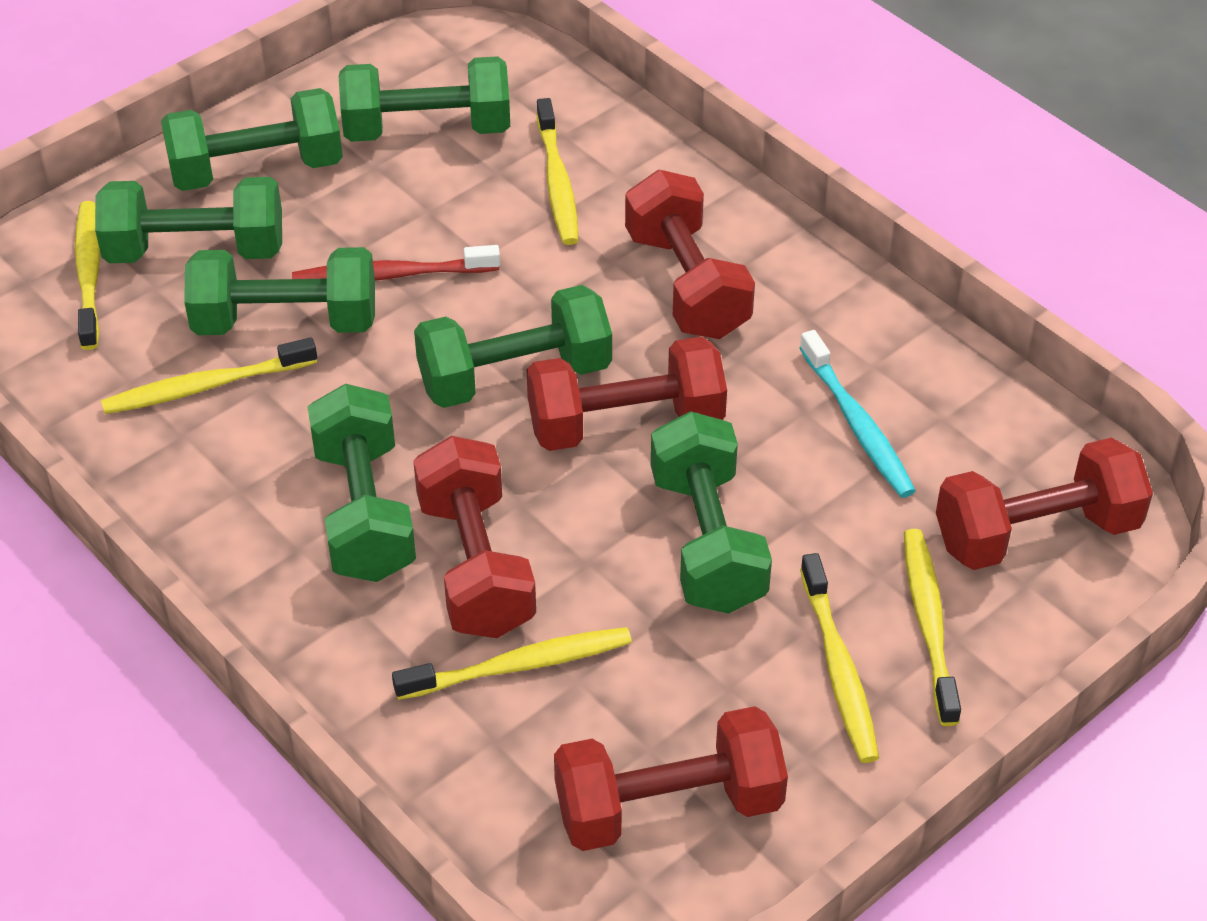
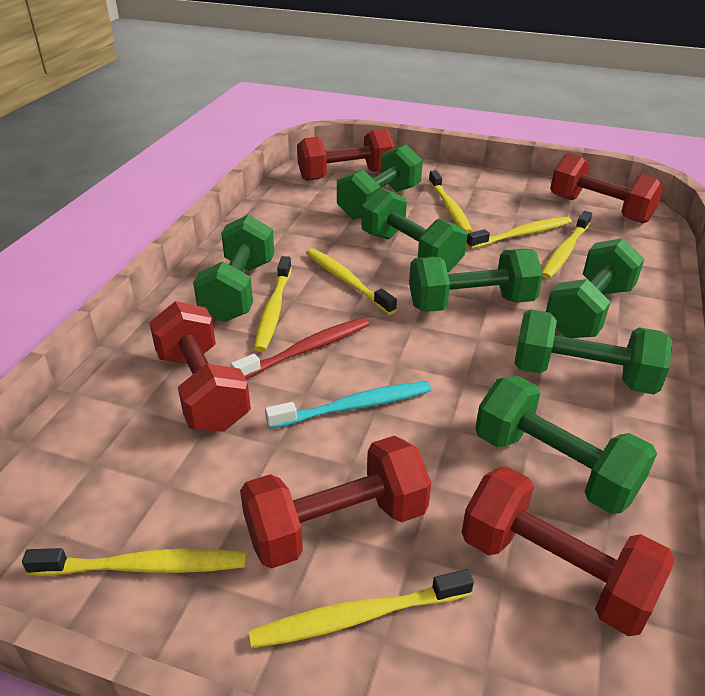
yellow toothbrush: 6 -> 7

